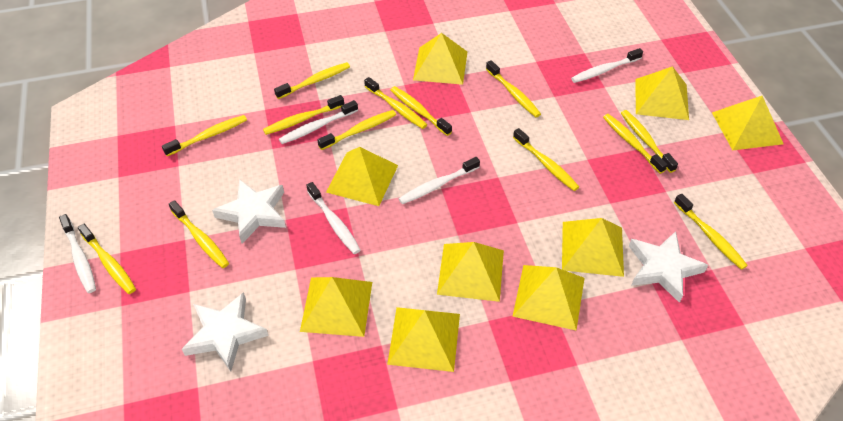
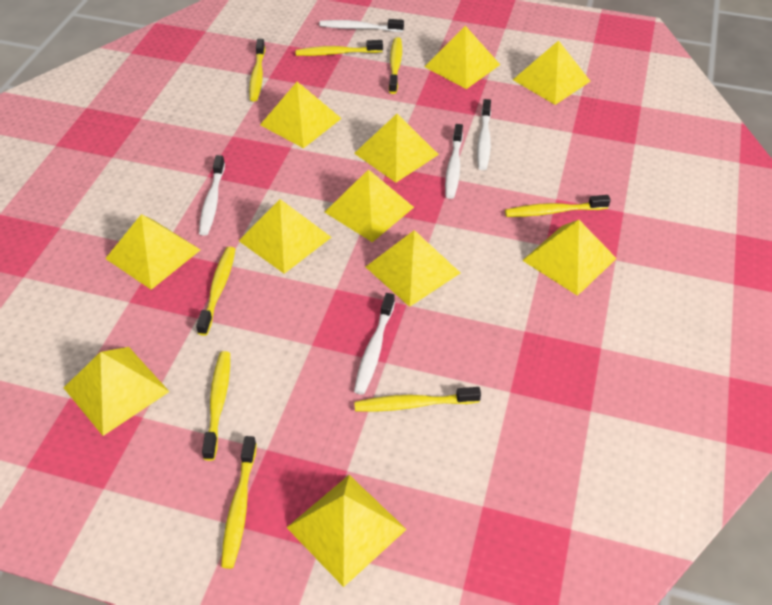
white star: 3 -> 0
yellow pyramid: 9 -> 11
yellow toothbrush: 13 -> 8

